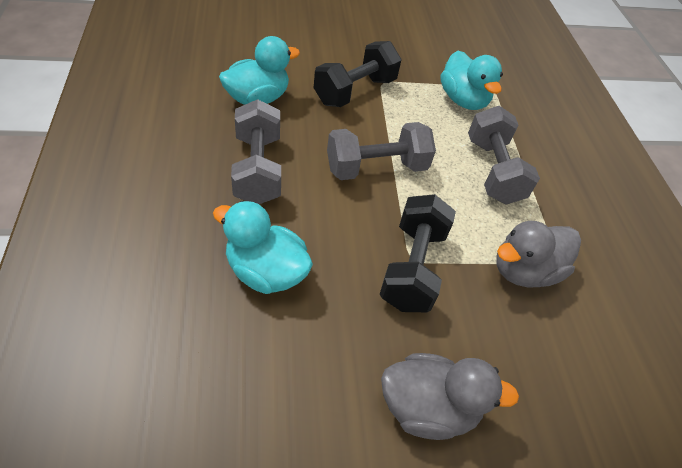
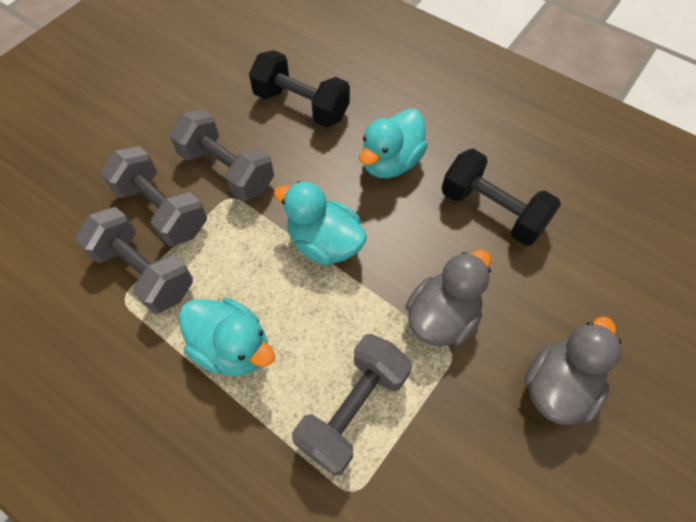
grey dumbbell: 3 -> 4

